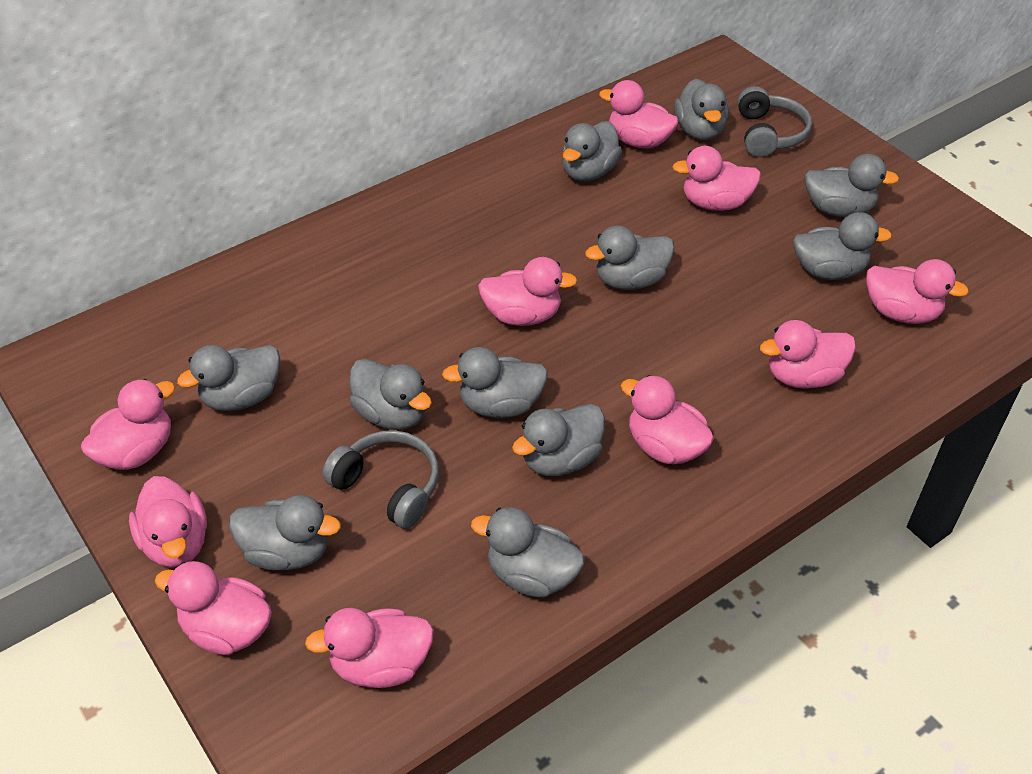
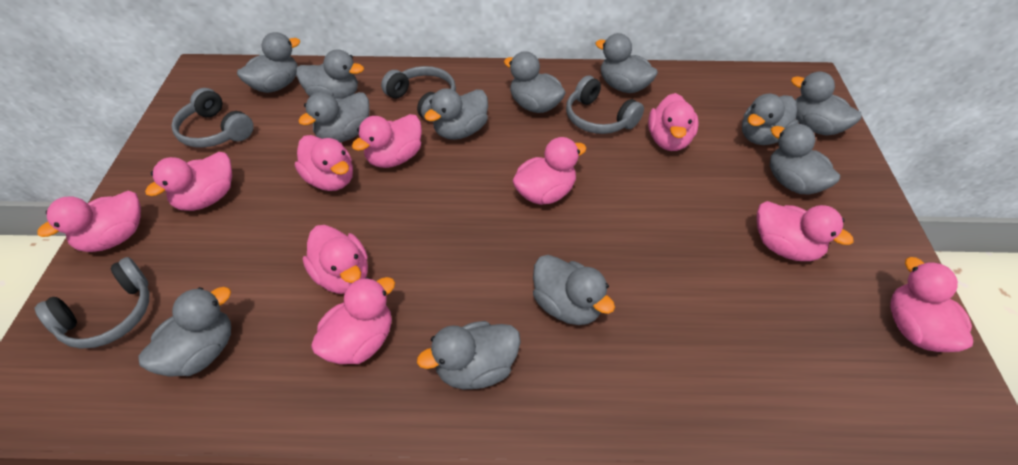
grey duck: 11 -> 12
grey headphones: 2 -> 4

